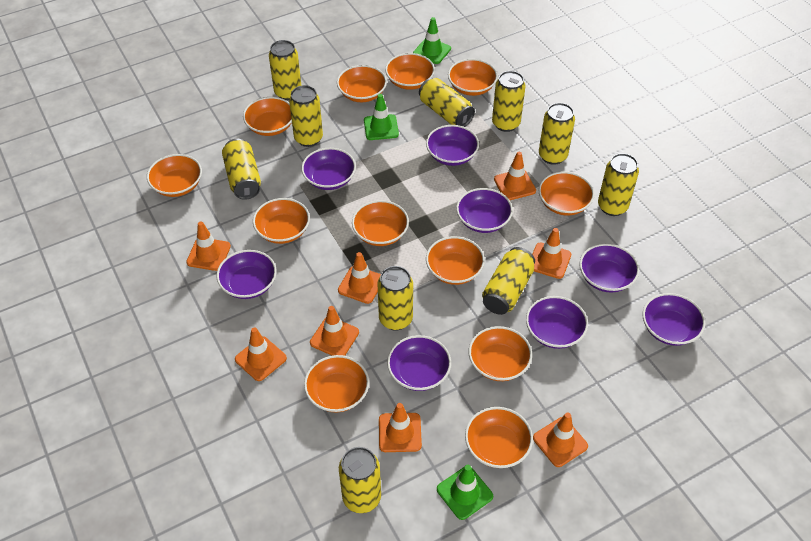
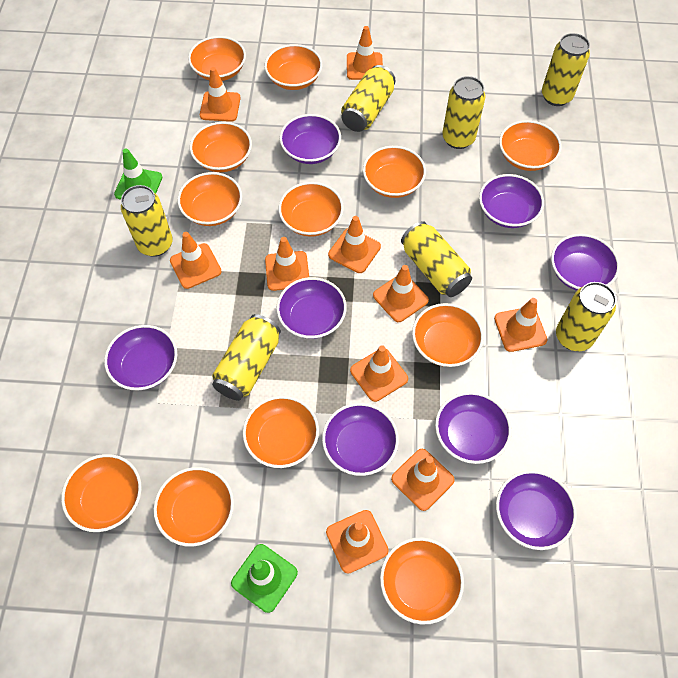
green traffic cone: 3 -> 2
orange traffic cone: 8 -> 10
yellow can: 10 -> 7

